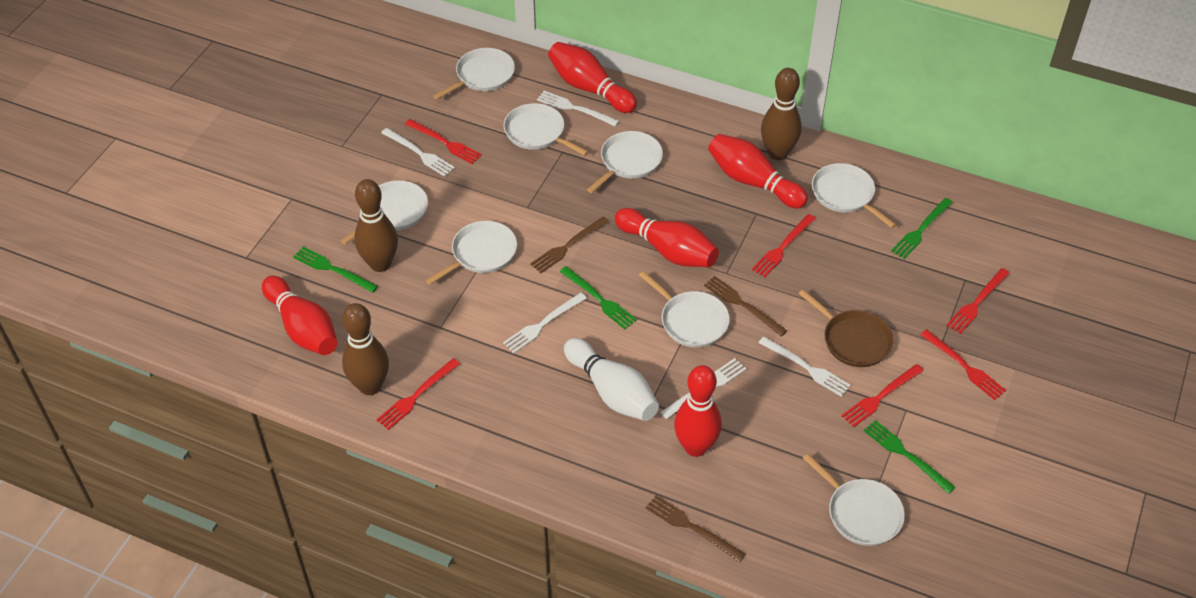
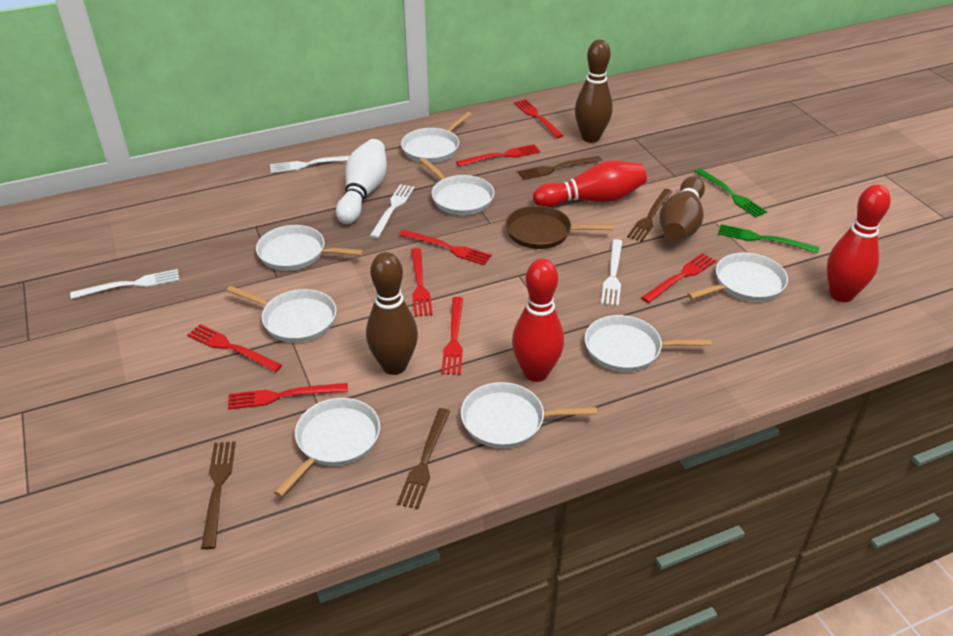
brown fork: 3 -> 4
green fork: 4 -> 2
red bowling pin: 5 -> 3
red fork: 6 -> 8
white fork: 5 -> 4

